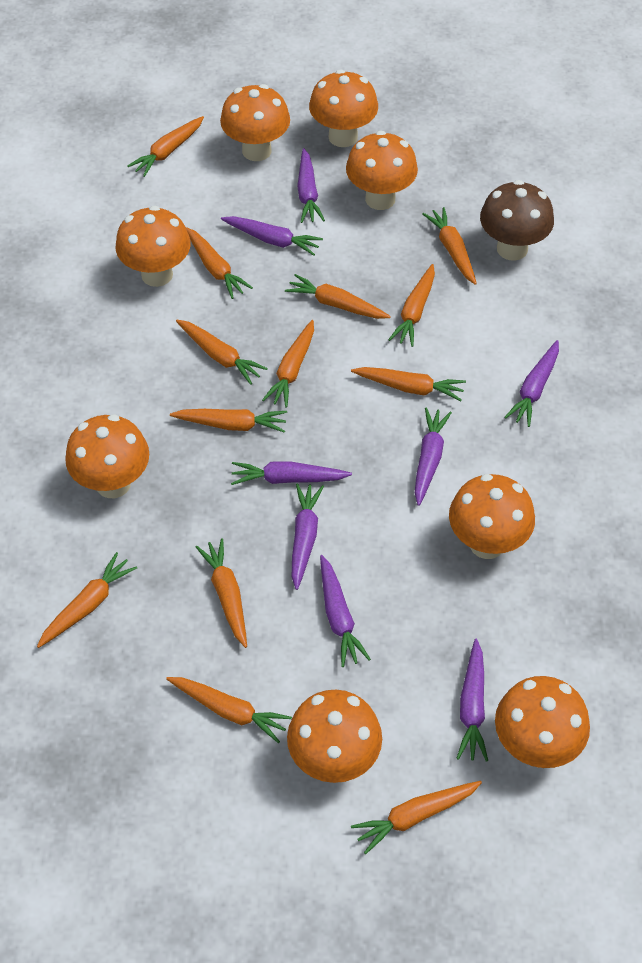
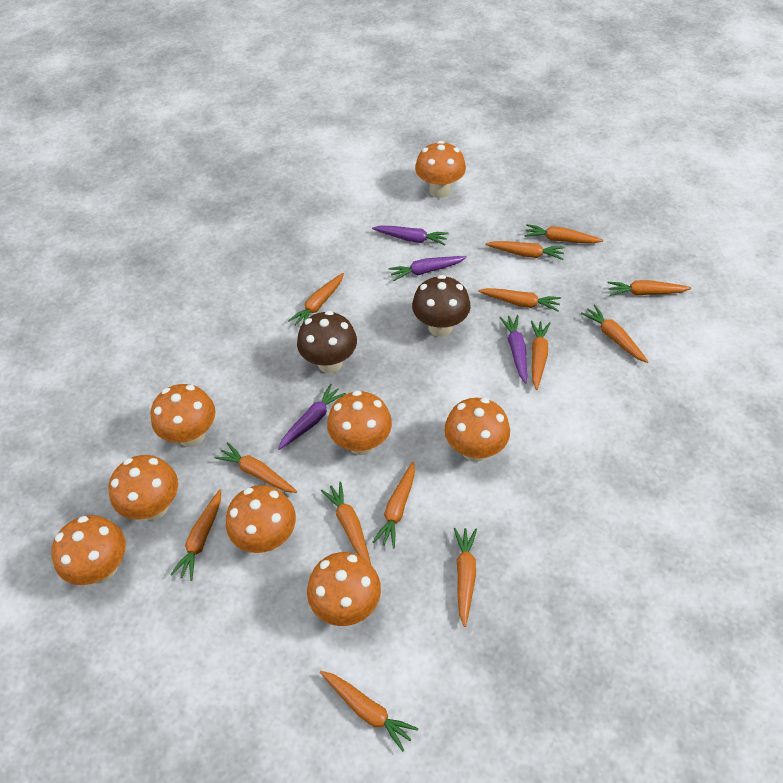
brown mushroom: 1 -> 2
purple carrot: 8 -> 4

